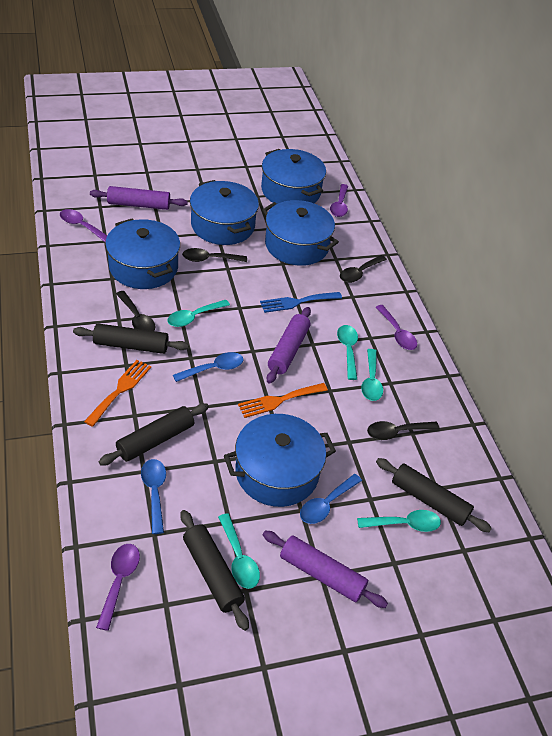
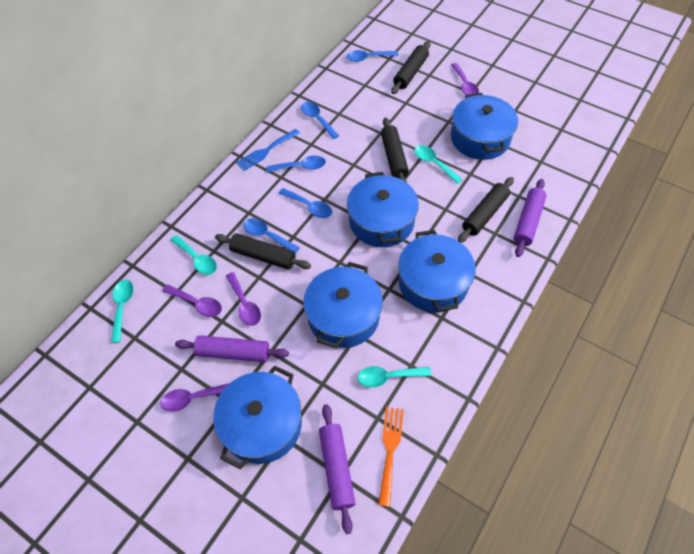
black spoon: 4 -> 0
blue spoon: 3 -> 5
orange fork: 2 -> 1
turquoise spoon: 5 -> 4

